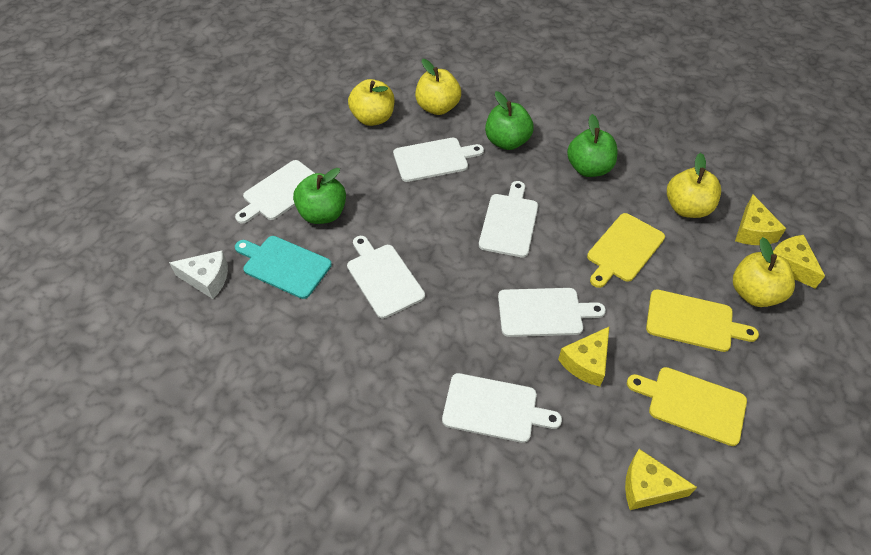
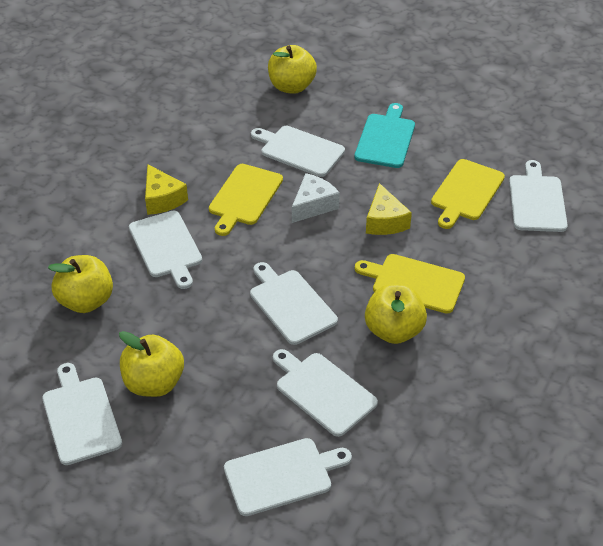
green apple: 3 -> 0
white cutting board: 6 -> 7
yellow cheese: 4 -> 2

